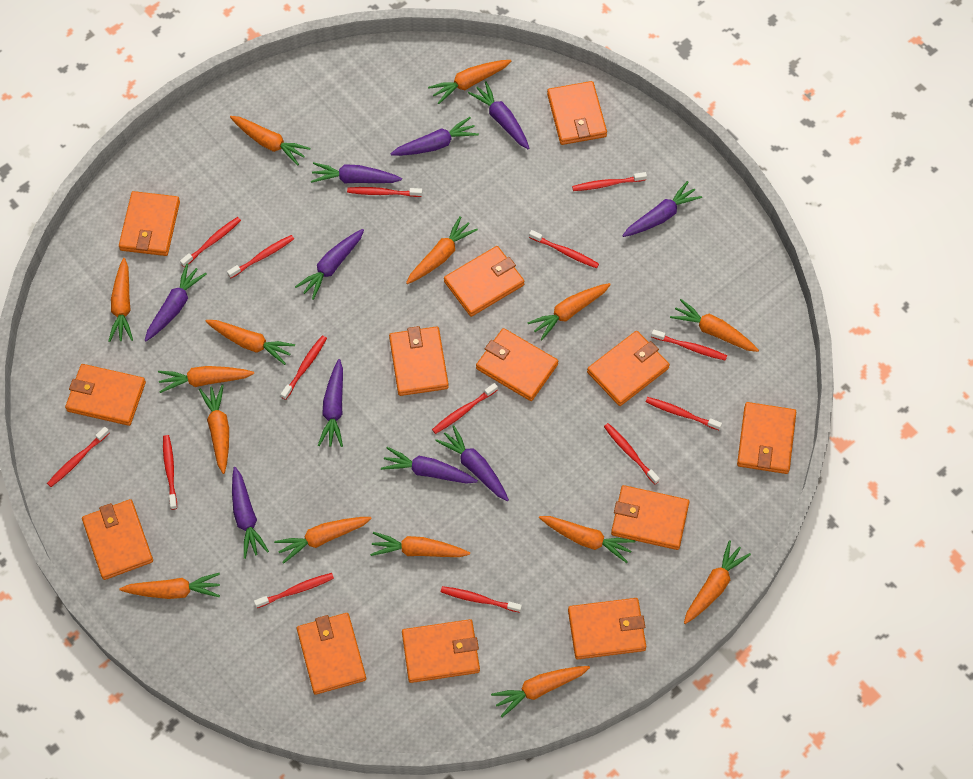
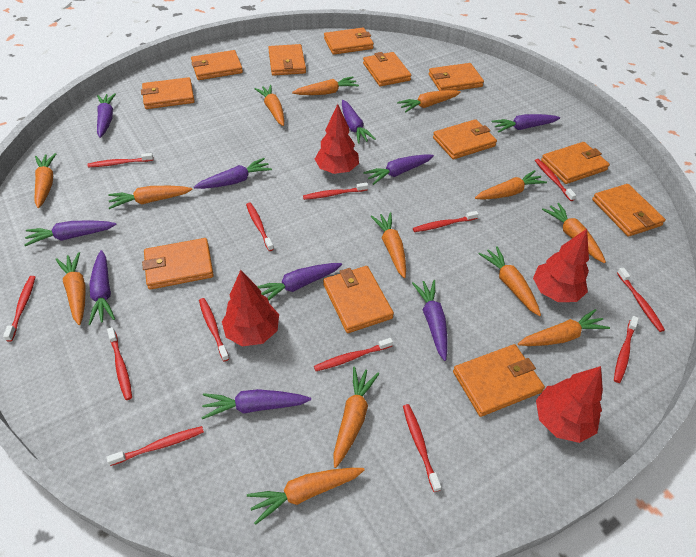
orange carrot: 15 -> 13
orange wallet: 13 -> 12
red toothbrush: 14 -> 13
red tree: 0 -> 4

